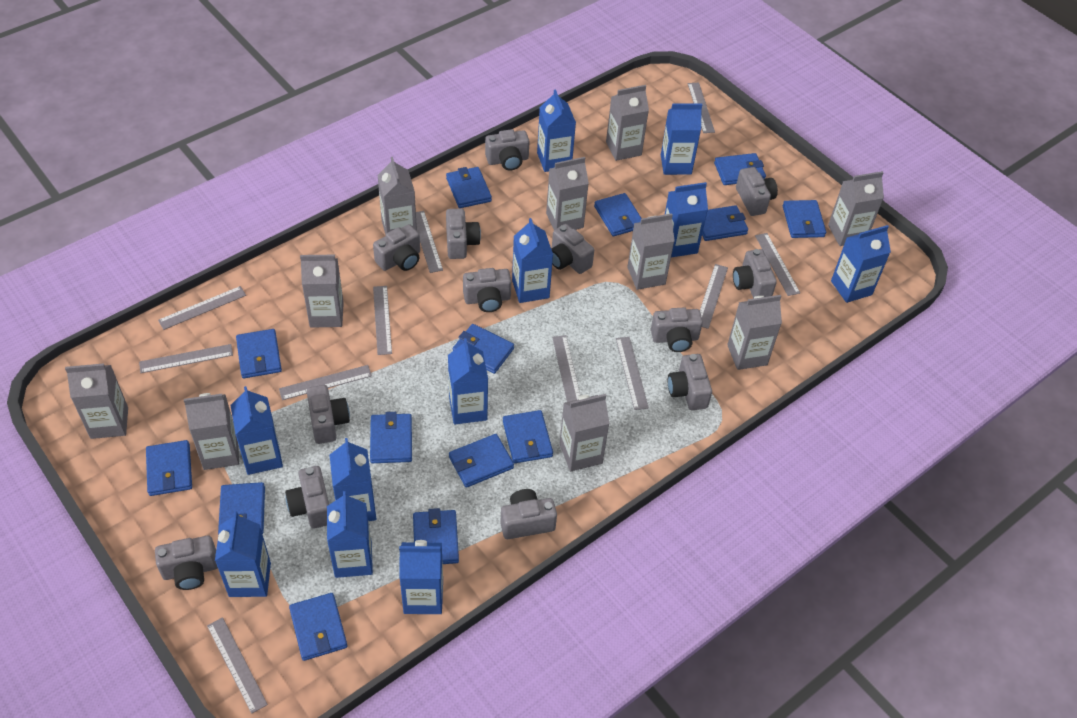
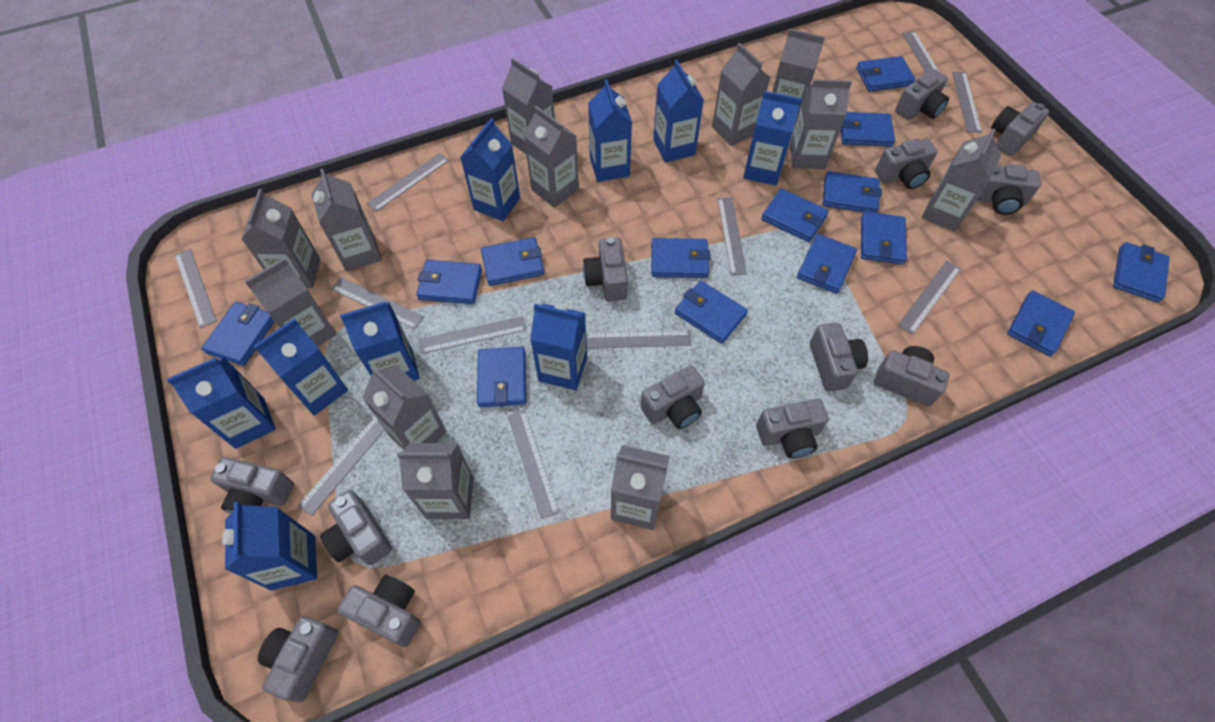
blue carton: 11 -> 9
grey carton: 10 -> 12

